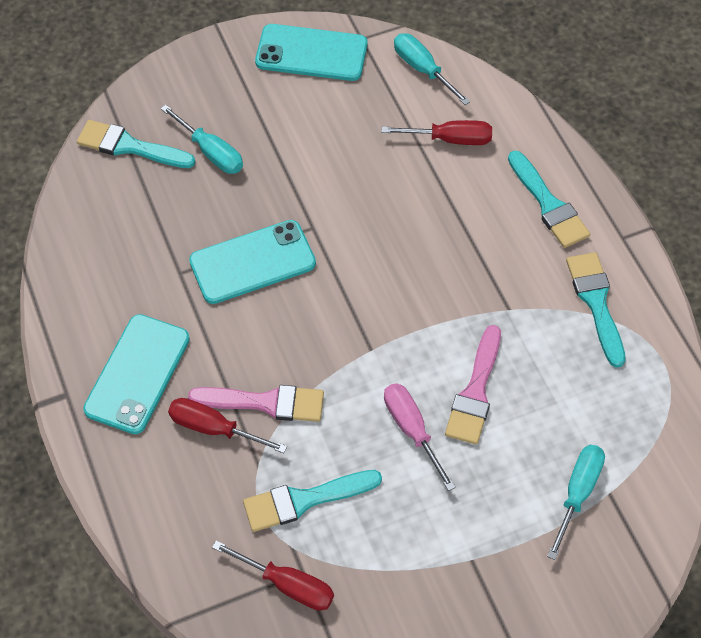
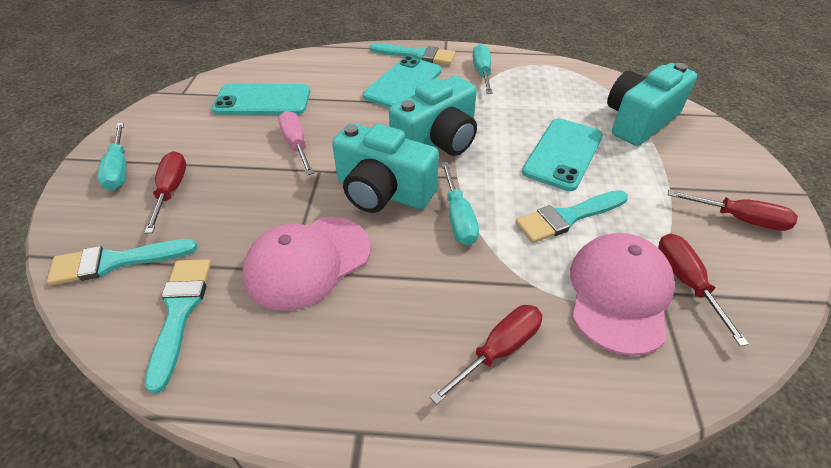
pink brush: 2 -> 0
pink cap: 0 -> 2
red screwdriver: 3 -> 4
turquoise camera: 0 -> 3

